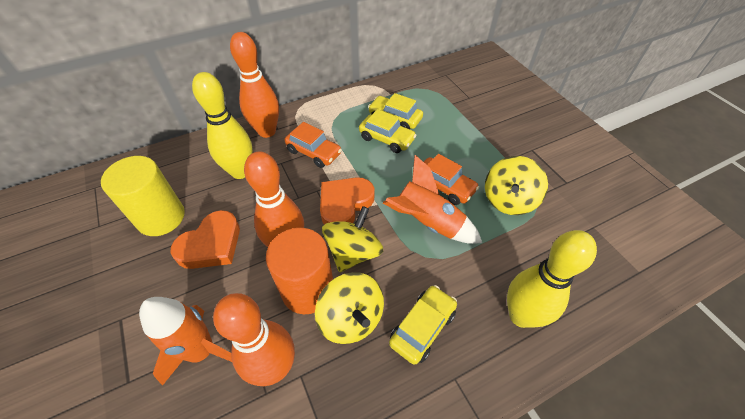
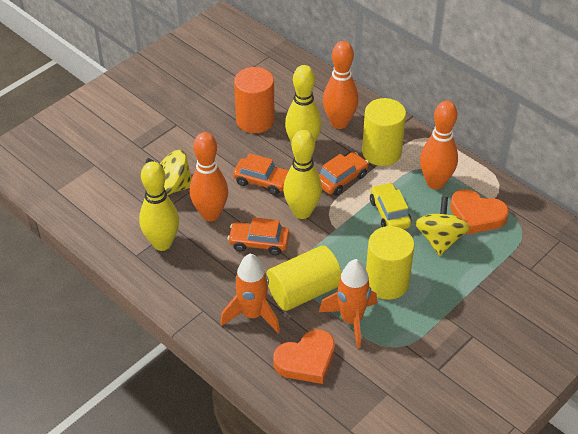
orange car: 2 -> 3
yellow bowling pin: 2 -> 3
yellow car: 3 -> 1
yellow cylinder: 1 -> 3
yellow spinning top: 3 -> 2

